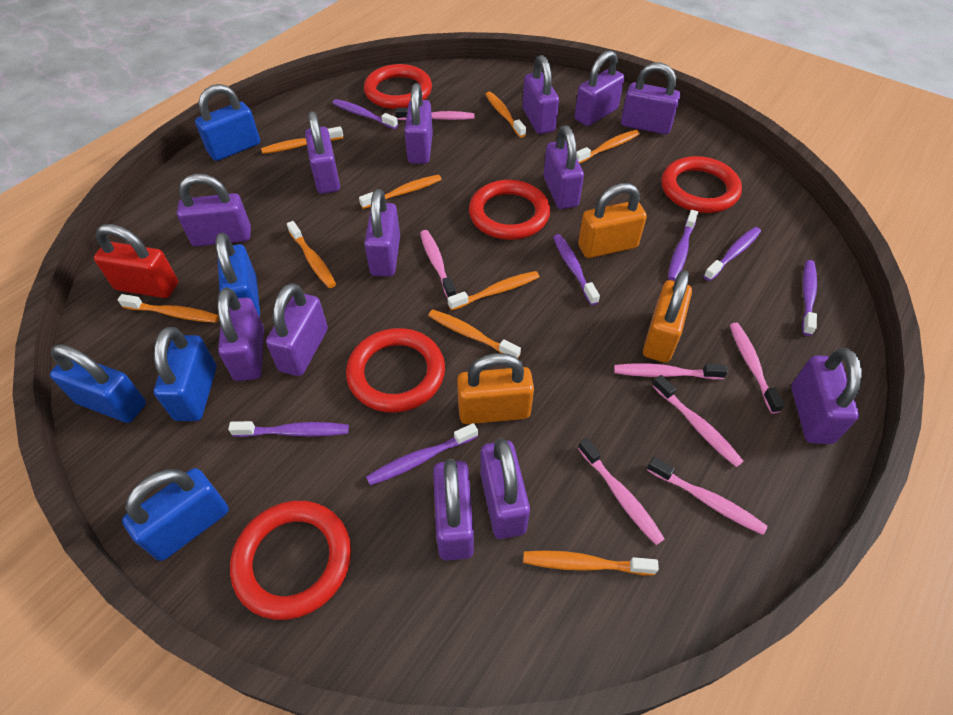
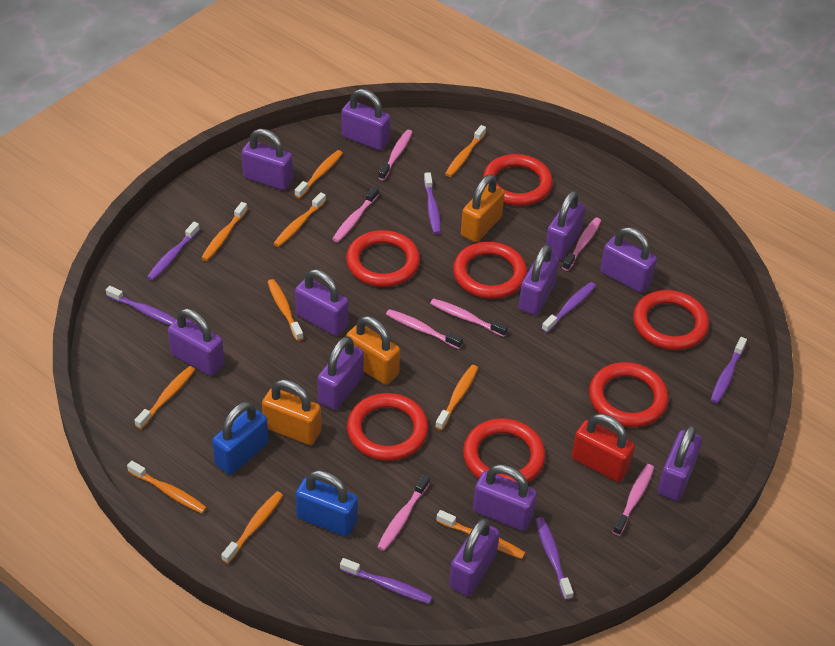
blue padlock: 5 -> 2
orange toothbrush: 9 -> 10
purple padlock: 13 -> 11
red ring: 5 -> 7

